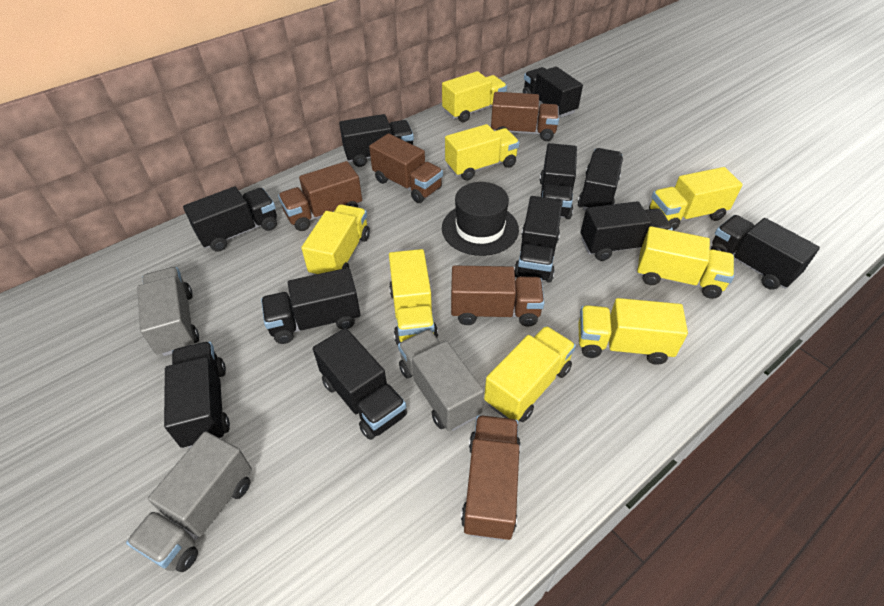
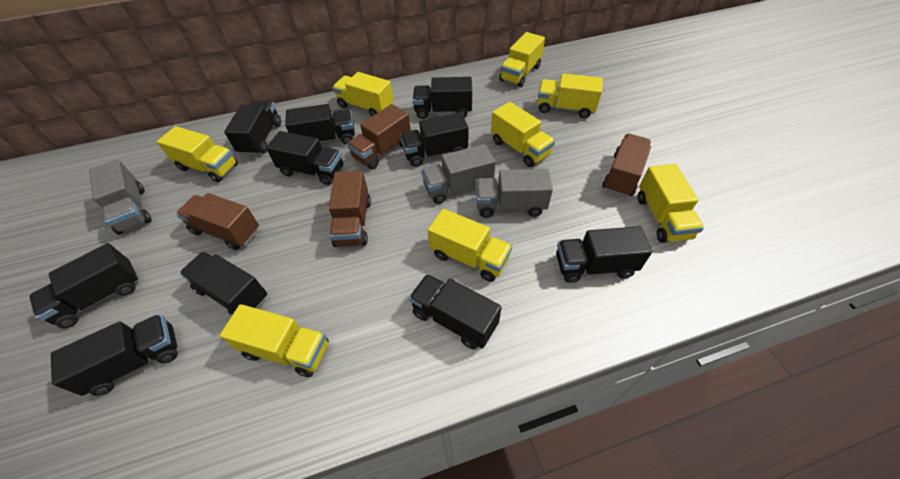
black hat: 1 -> 0
black truck: 11 -> 10
brown truck: 5 -> 4

